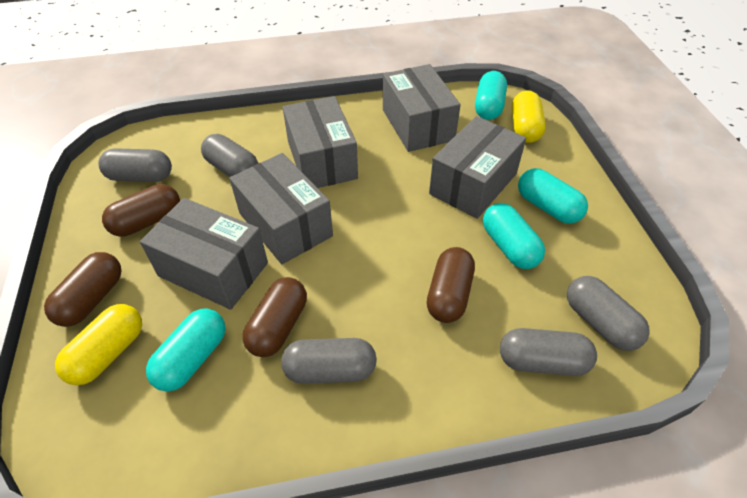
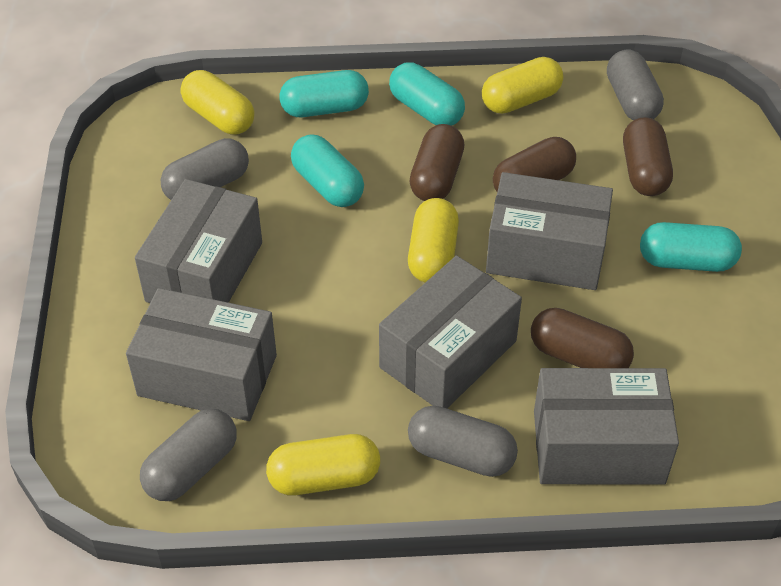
grey capsule: 5 -> 4
yellow capsule: 2 -> 4

